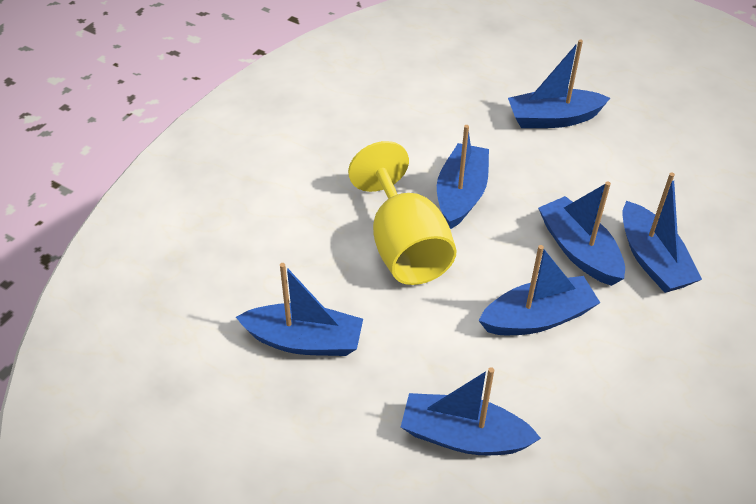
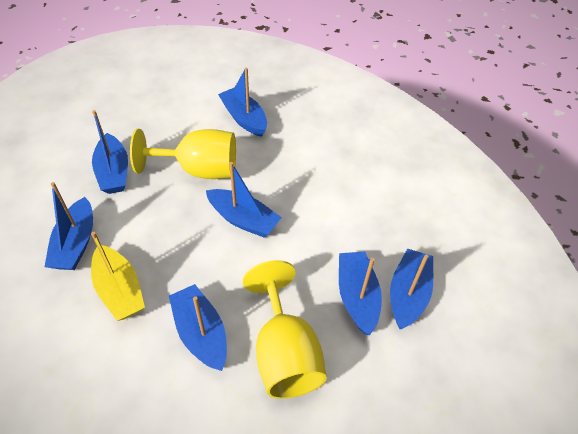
yellow boat: 0 -> 1
yellow goblet: 1 -> 2

